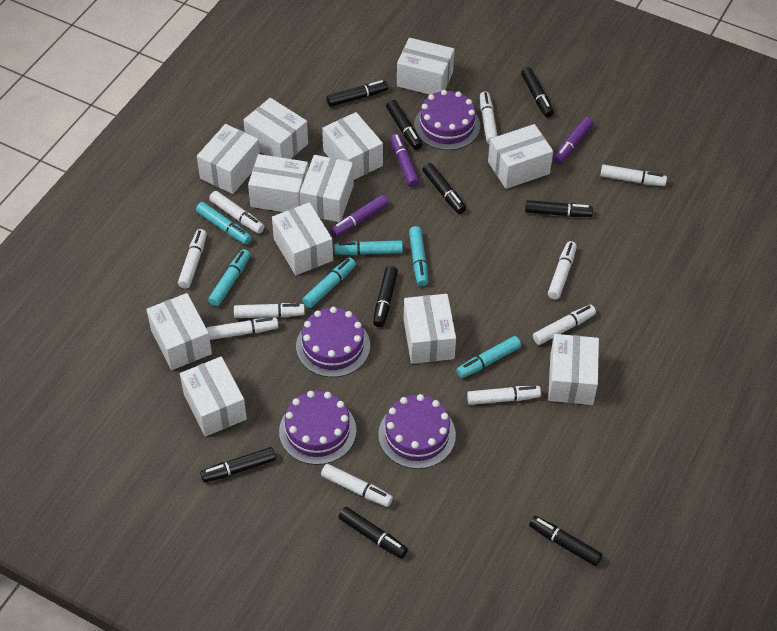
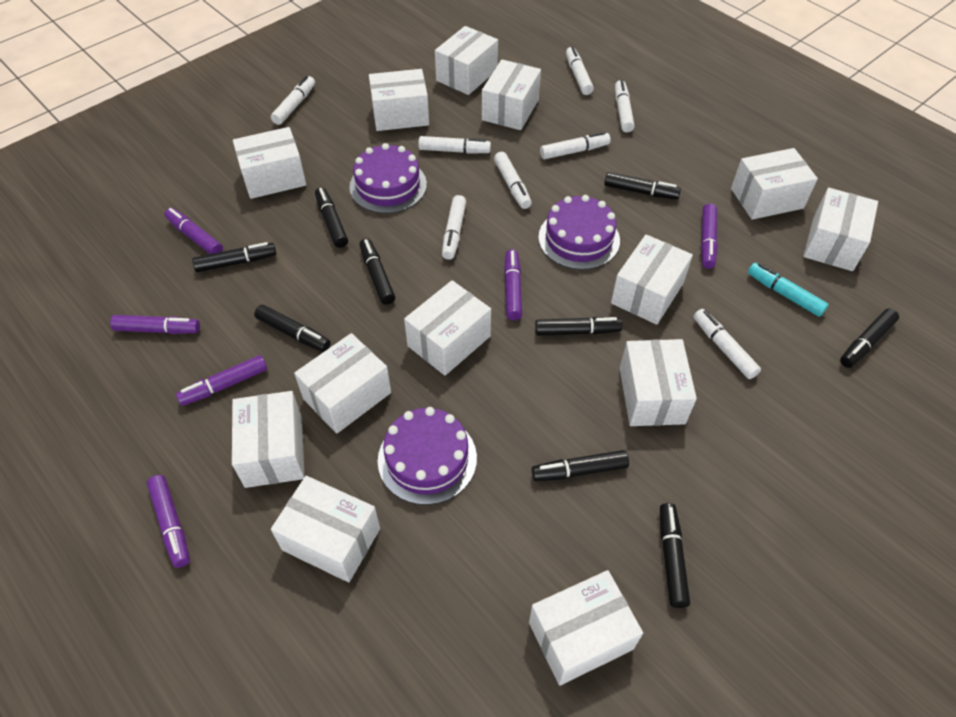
purple cake: 4 -> 3
purple marker: 3 -> 6
turquoise marker: 6 -> 1
white box: 12 -> 13
white marker: 10 -> 8

